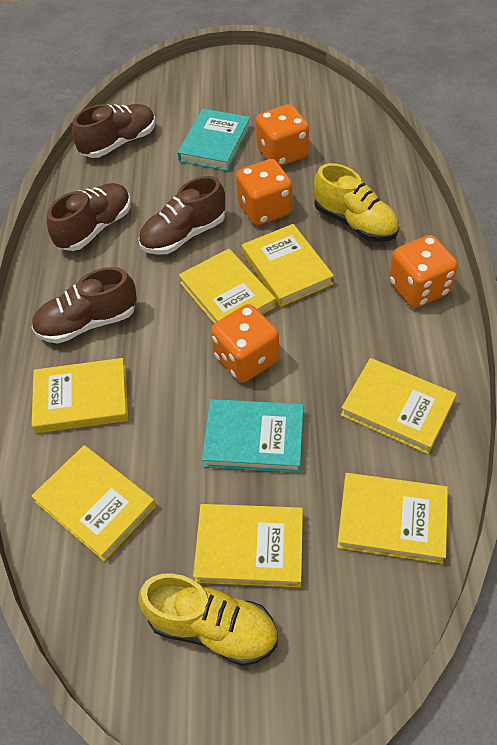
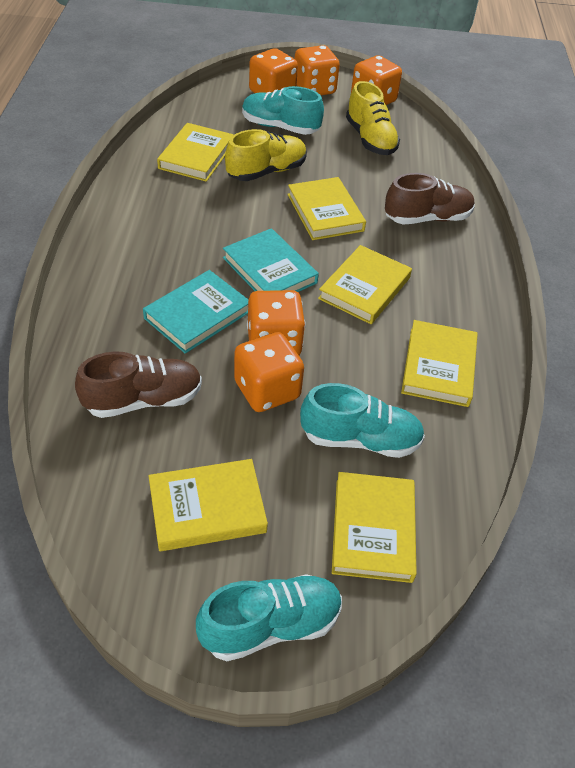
brown shoe: 4 -> 2
orange dice: 4 -> 5
turquoise shoe: 0 -> 3
yellow book: 7 -> 6

